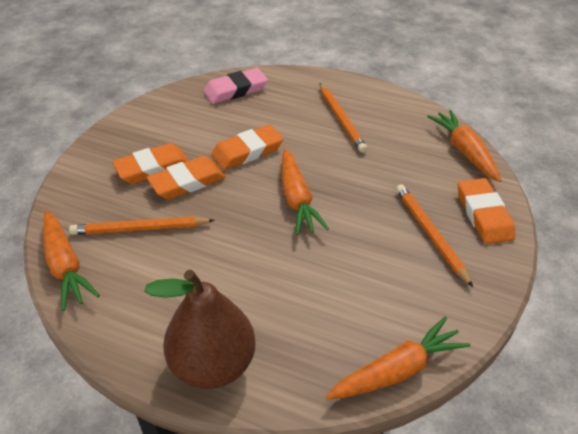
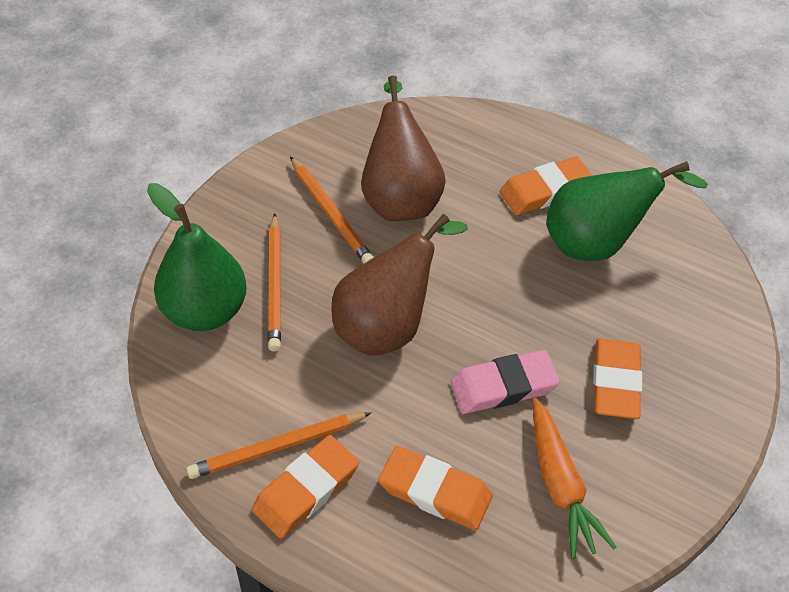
brown pear: 1 -> 2
green pear: 0 -> 2
orange carrot: 4 -> 1

